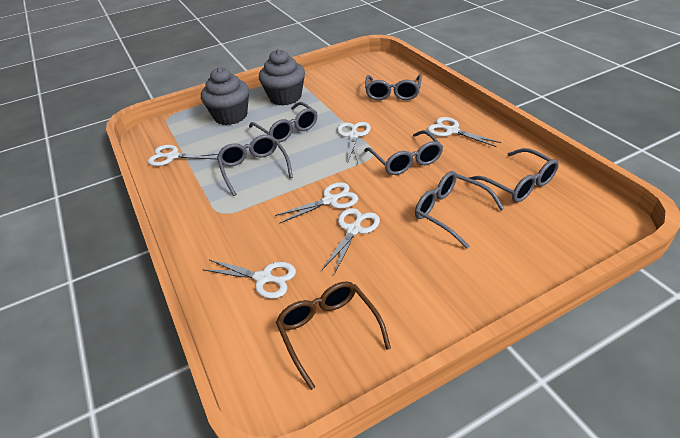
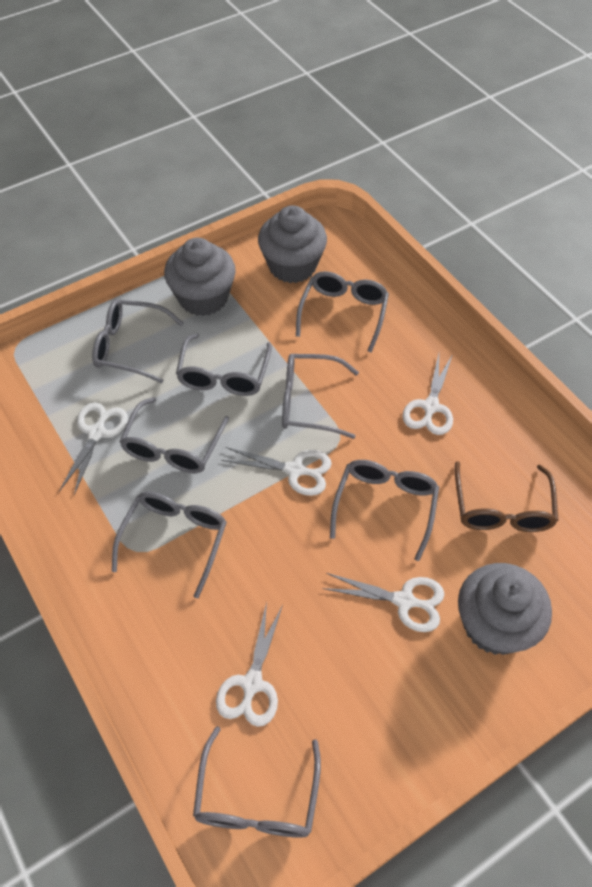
grey cupcake: 2 -> 3
grey glasses: 6 -> 8
white scissors: 6 -> 5

